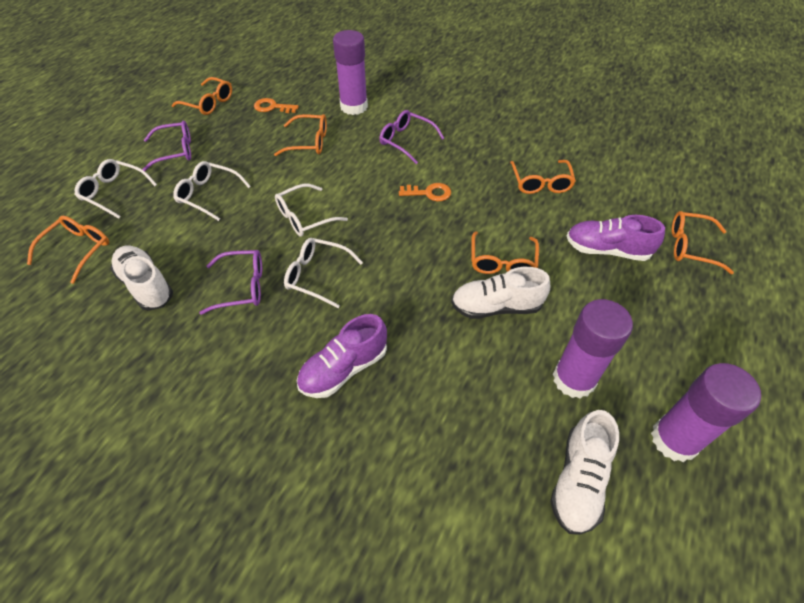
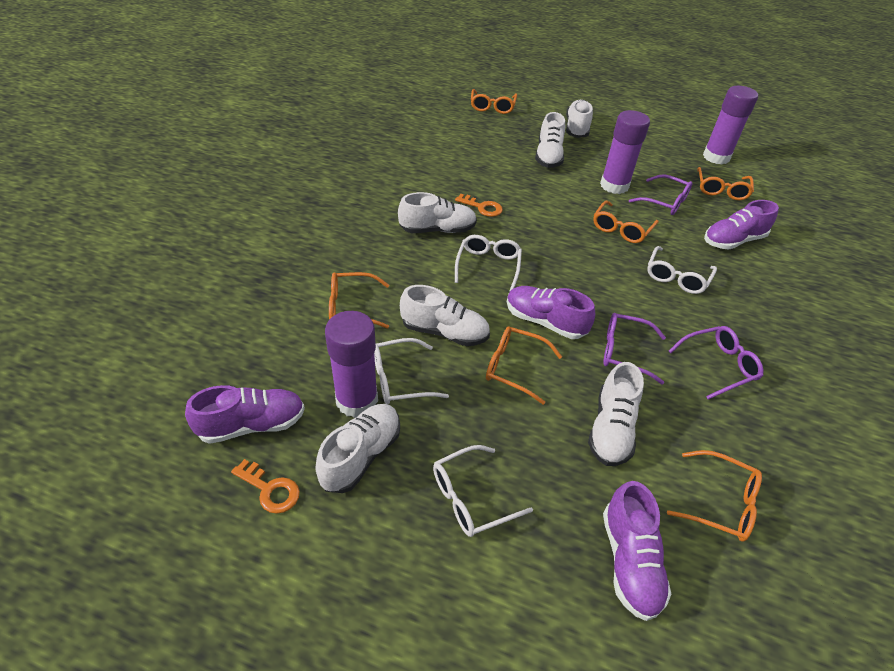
purple shoe: 2 -> 4
white shoe: 3 -> 6

